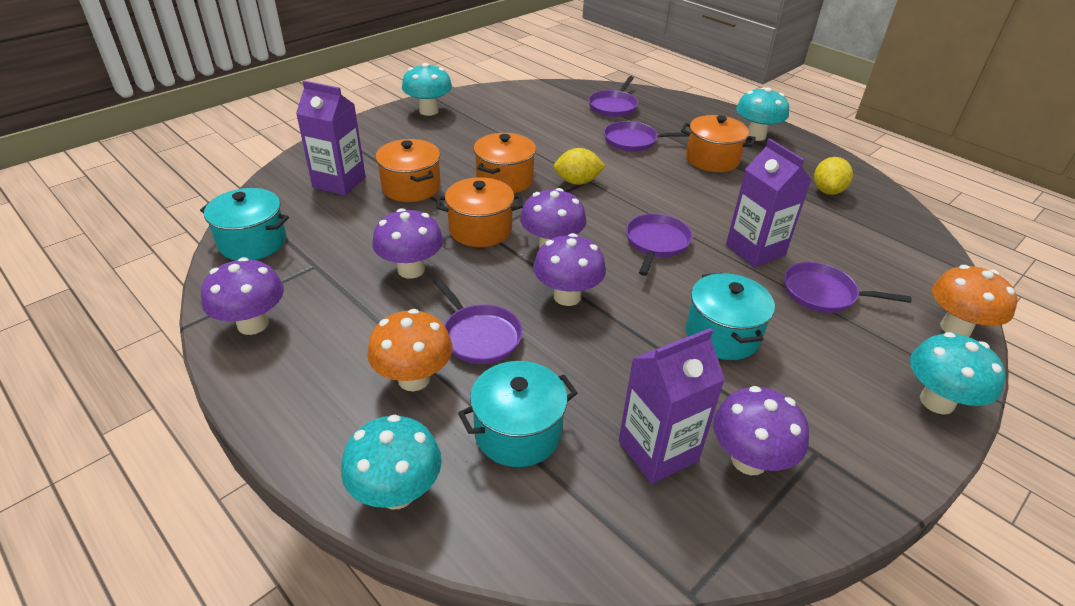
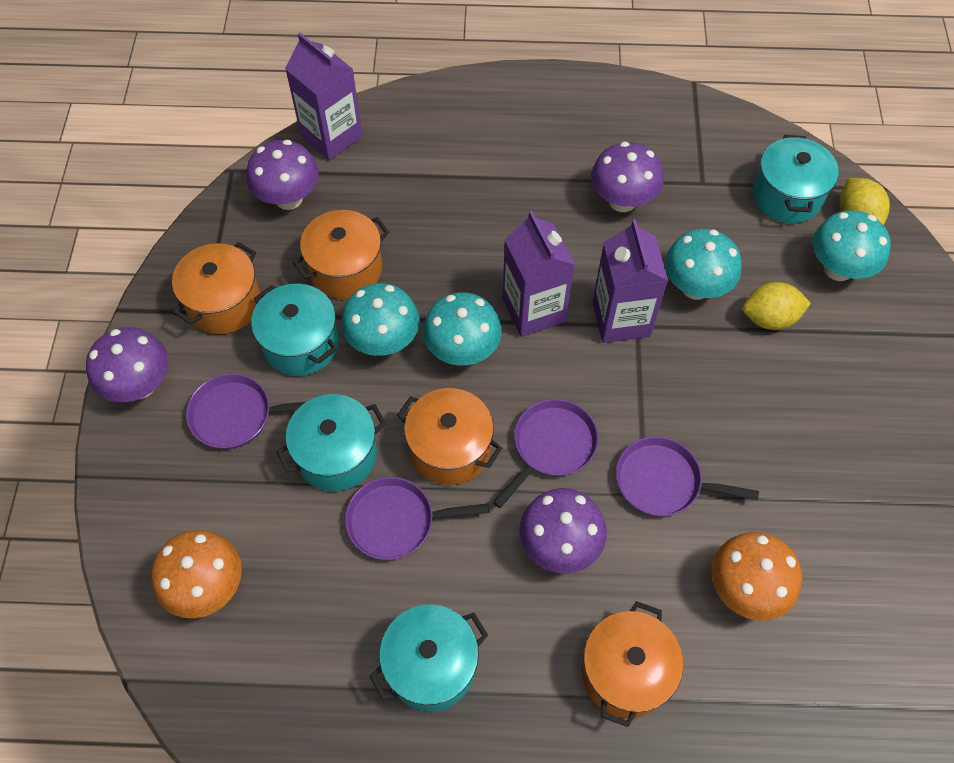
purple mushroom: 5 -> 4
purple pan: 5 -> 4
turquoise pot: 3 -> 4

